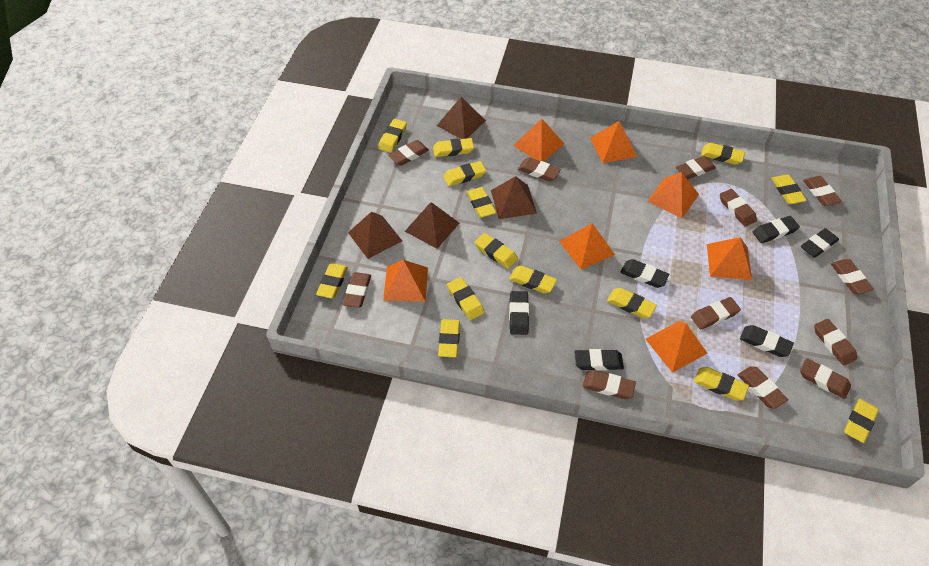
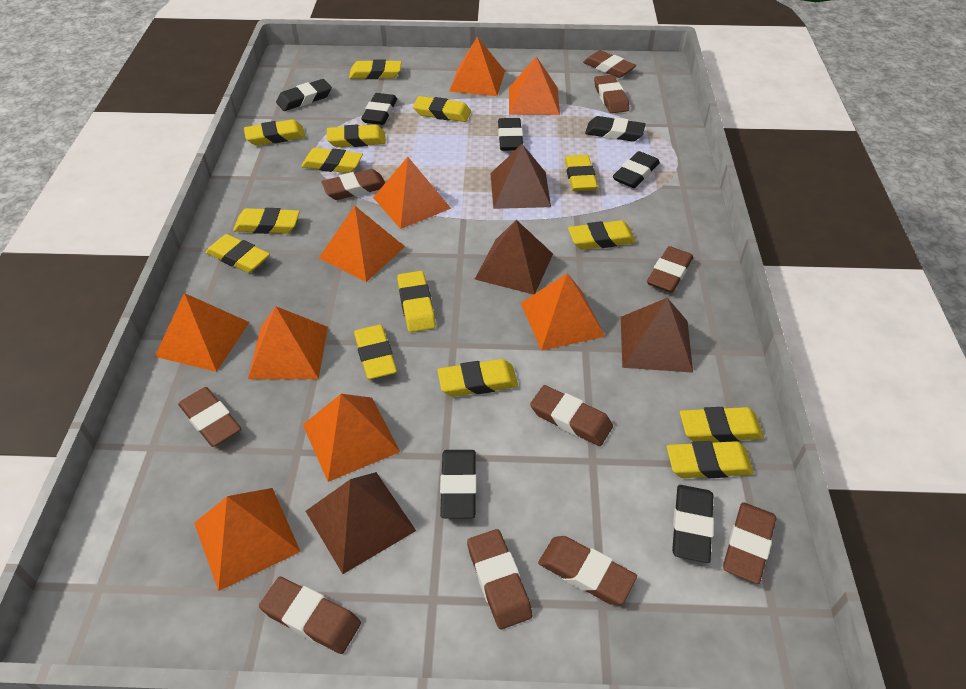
black eraser: 6 -> 7
brown eraser: 12 -> 10
orange pyramid: 7 -> 9

